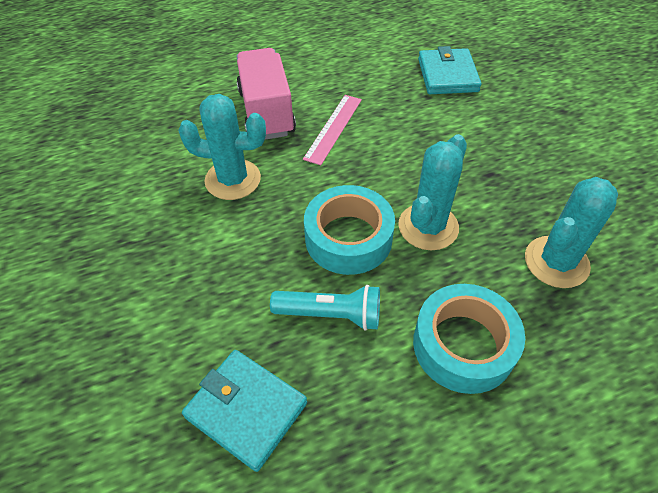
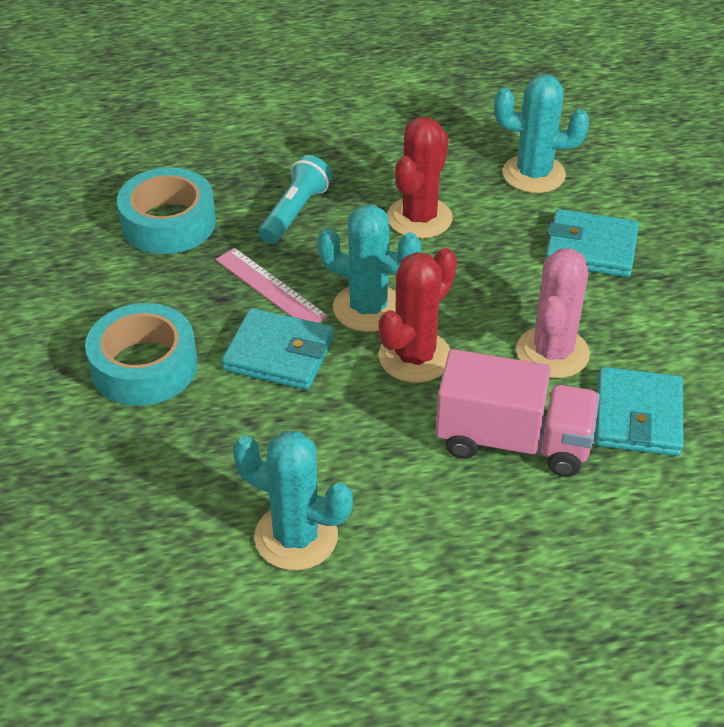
pink cactus: 0 -> 1
red cactus: 0 -> 2
turquoise wallet: 2 -> 3

